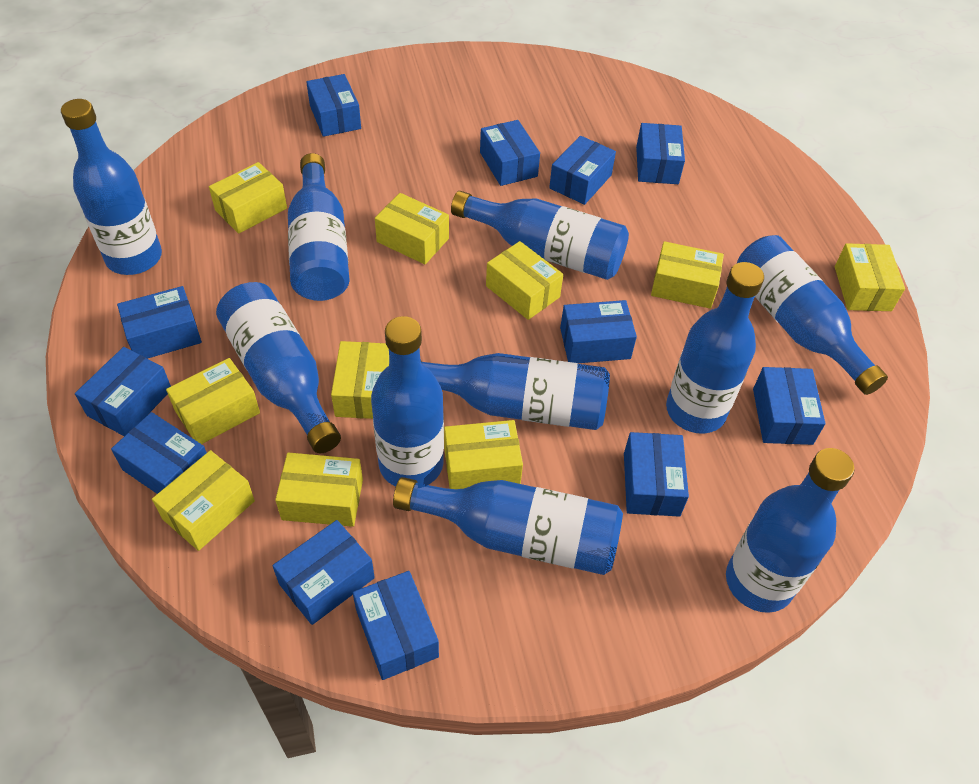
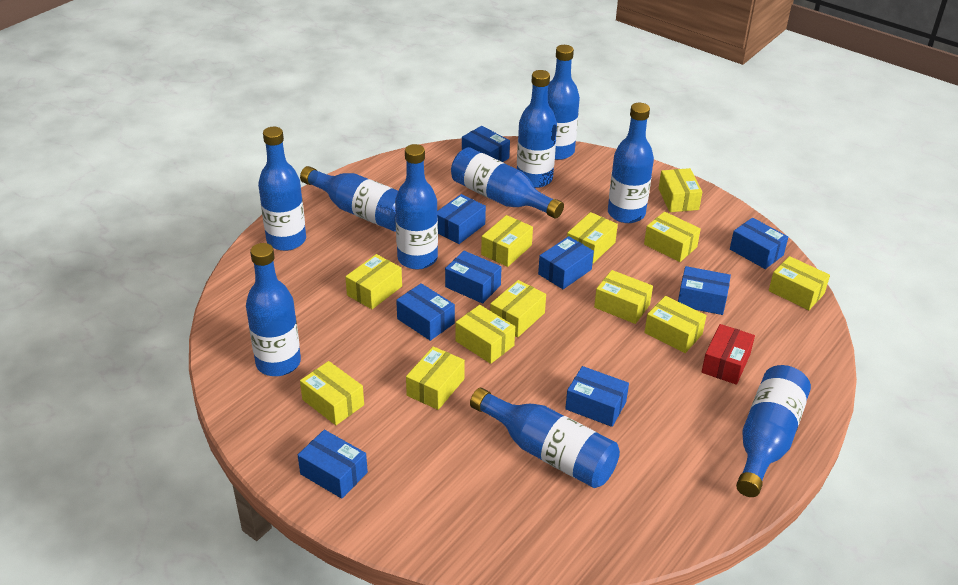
blue box: 12 -> 9
red box: 0 -> 1
yellow box: 10 -> 12

